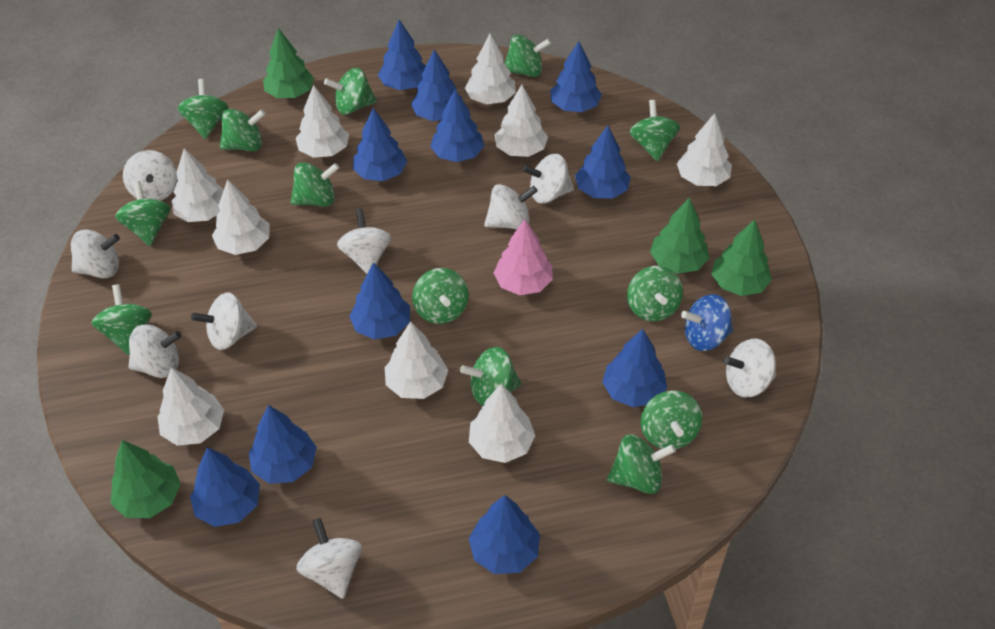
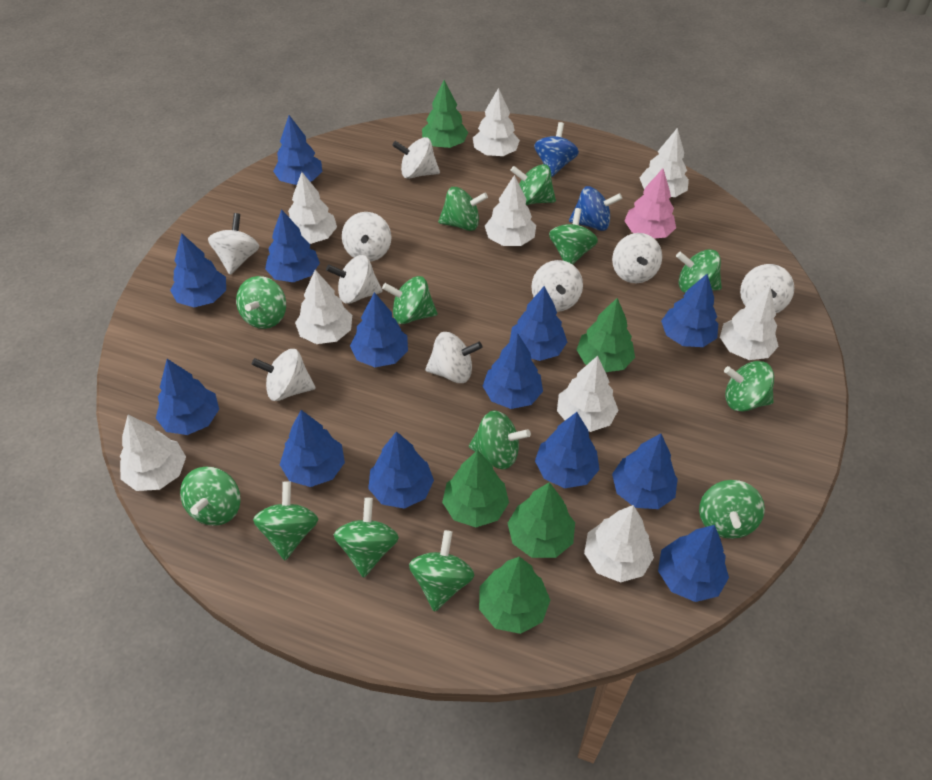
blue spinning top: 1 -> 2
blue tree: 11 -> 13
green tree: 4 -> 5

